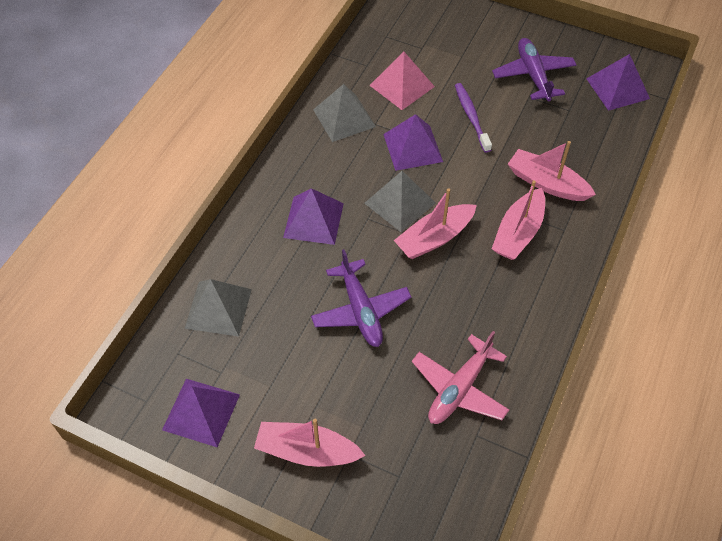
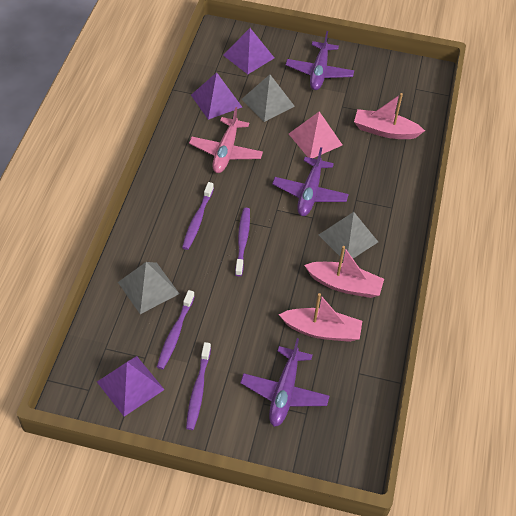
pink boat: 4 -> 3
purple plane: 2 -> 3
purple pyramid: 4 -> 3
purple toothbrush: 1 -> 4

